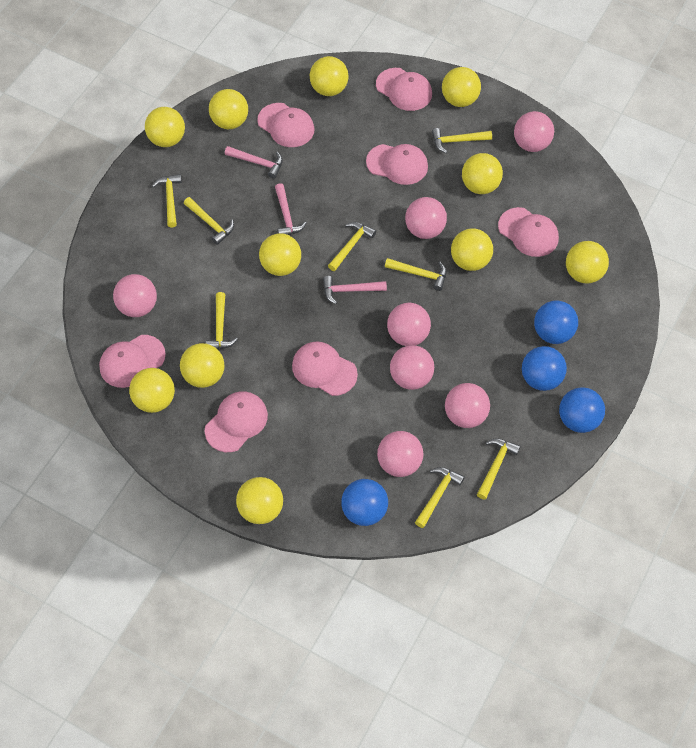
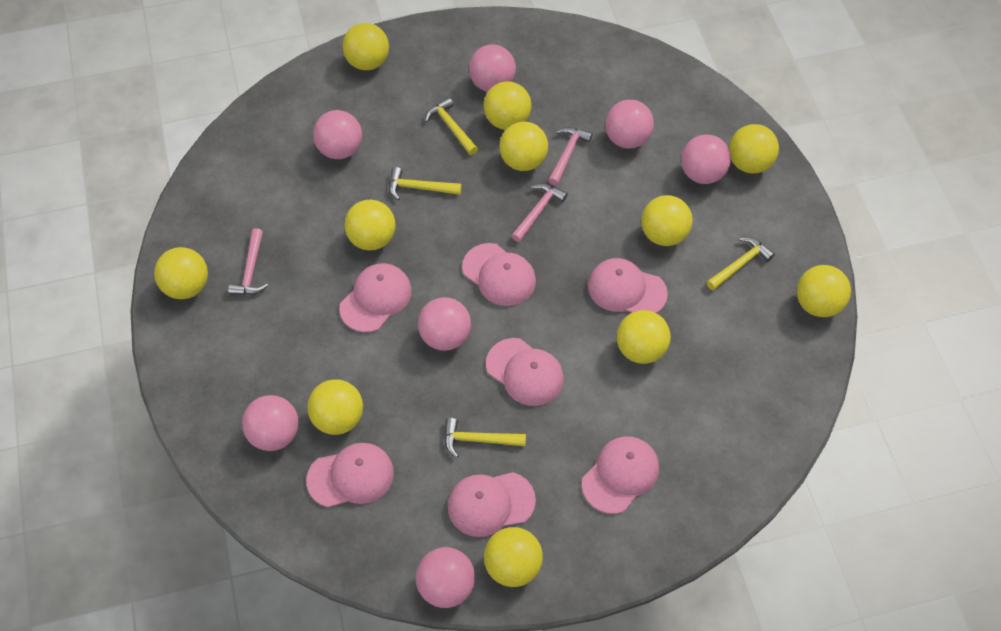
blue ball: 4 -> 0
yellow hammer: 8 -> 4

